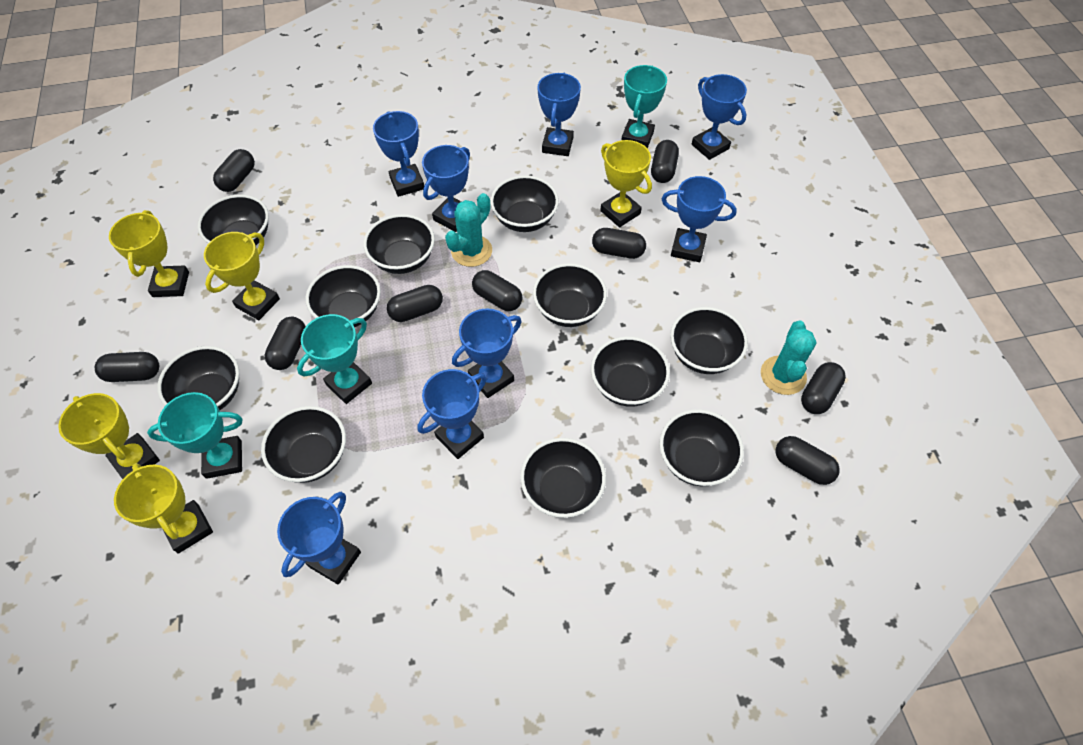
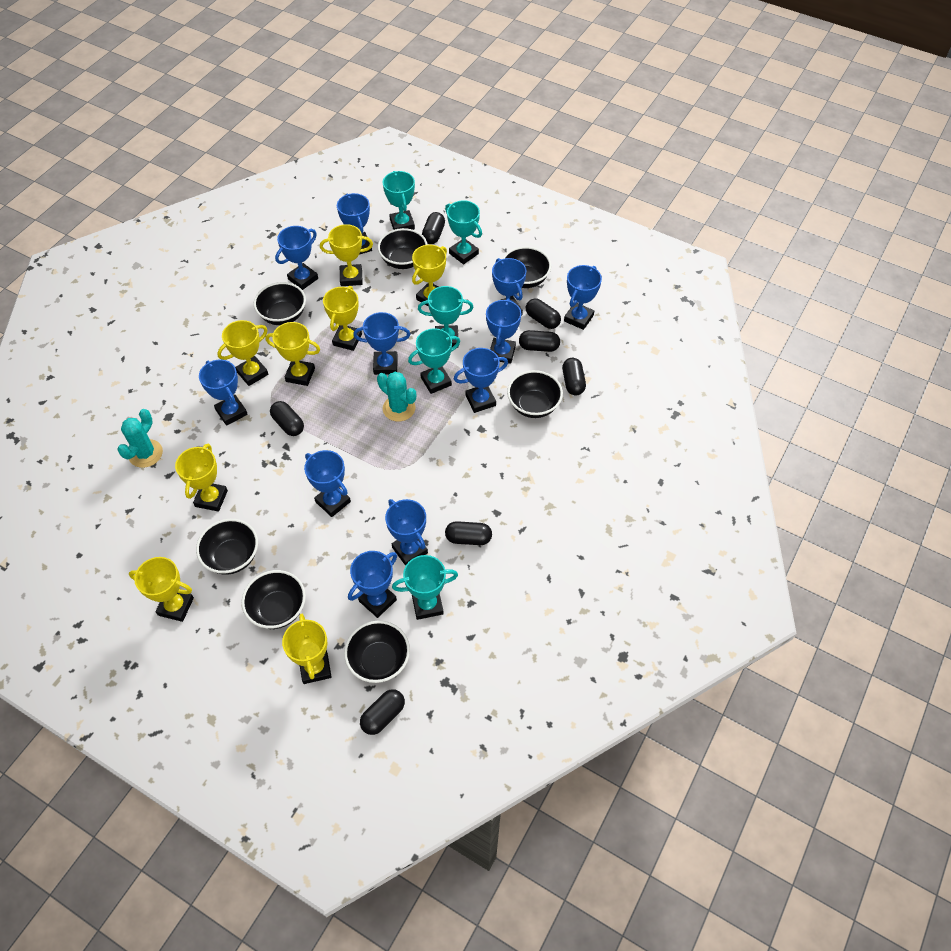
black bowl: 11 -> 7
black capsule: 9 -> 7
blue trophy: 8 -> 11
turquoise trophy: 3 -> 5
yellow trophy: 5 -> 8

